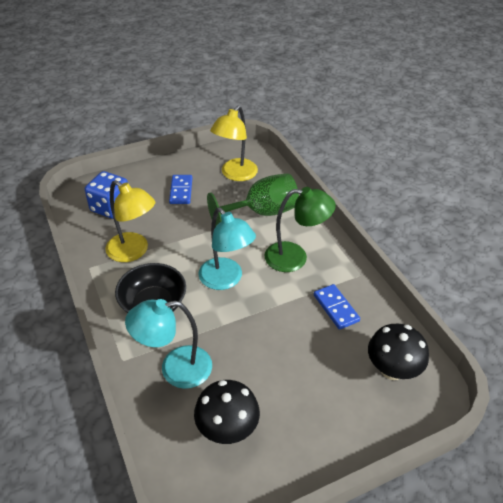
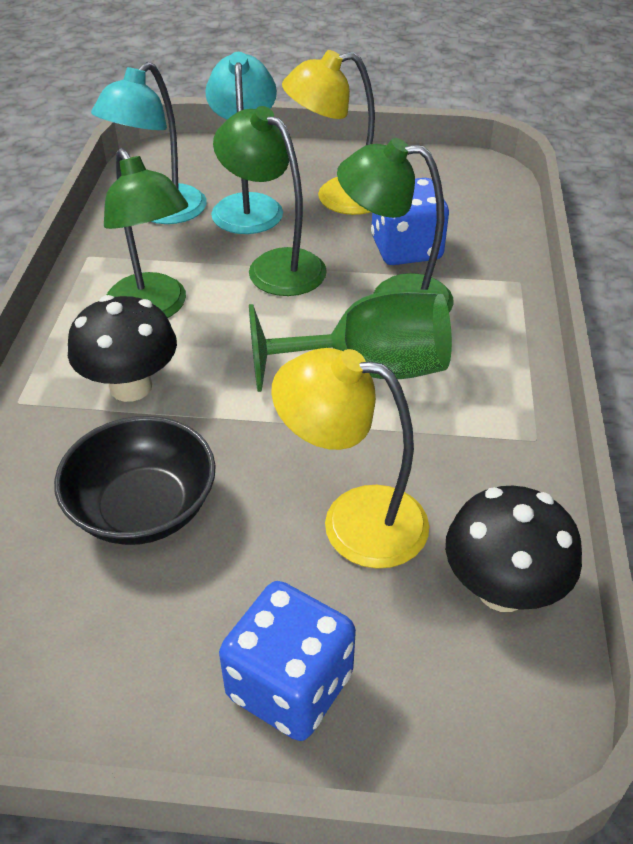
blue dice: 1 -> 2
blue domino: 2 -> 0
green lamp: 1 -> 3

